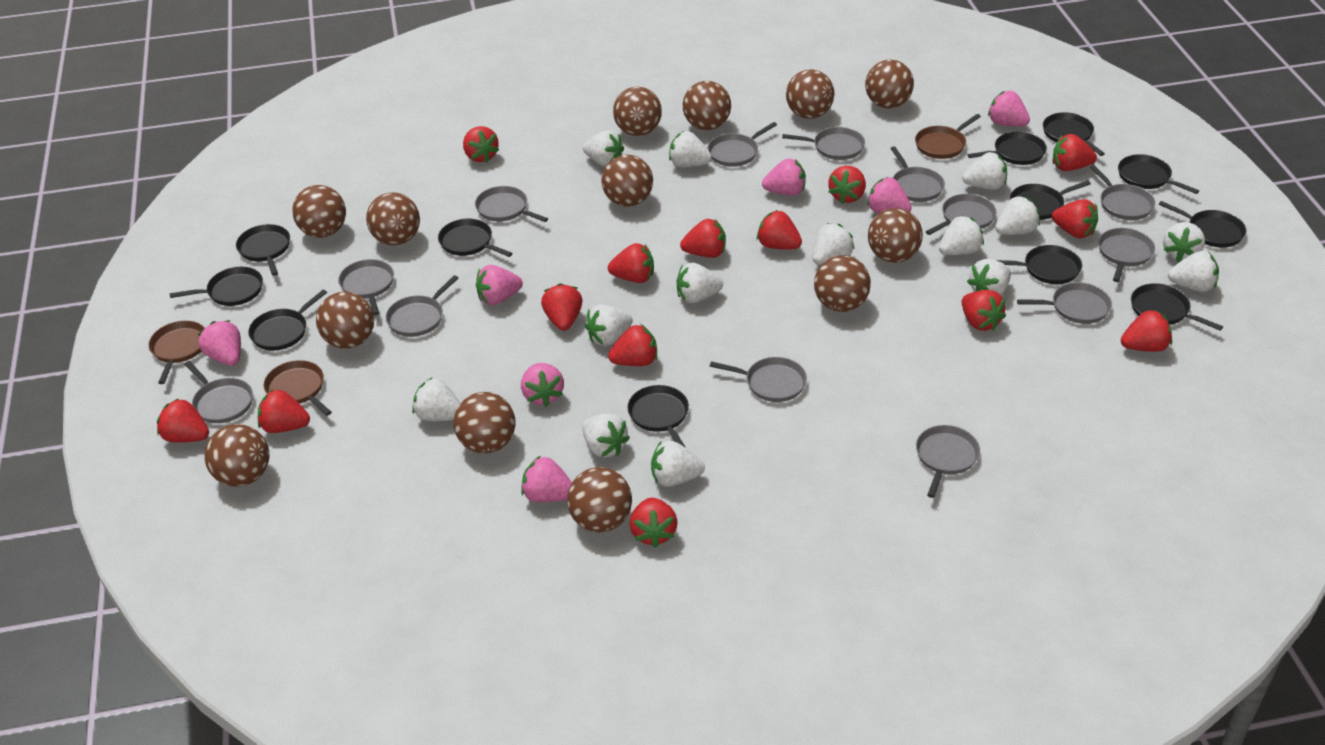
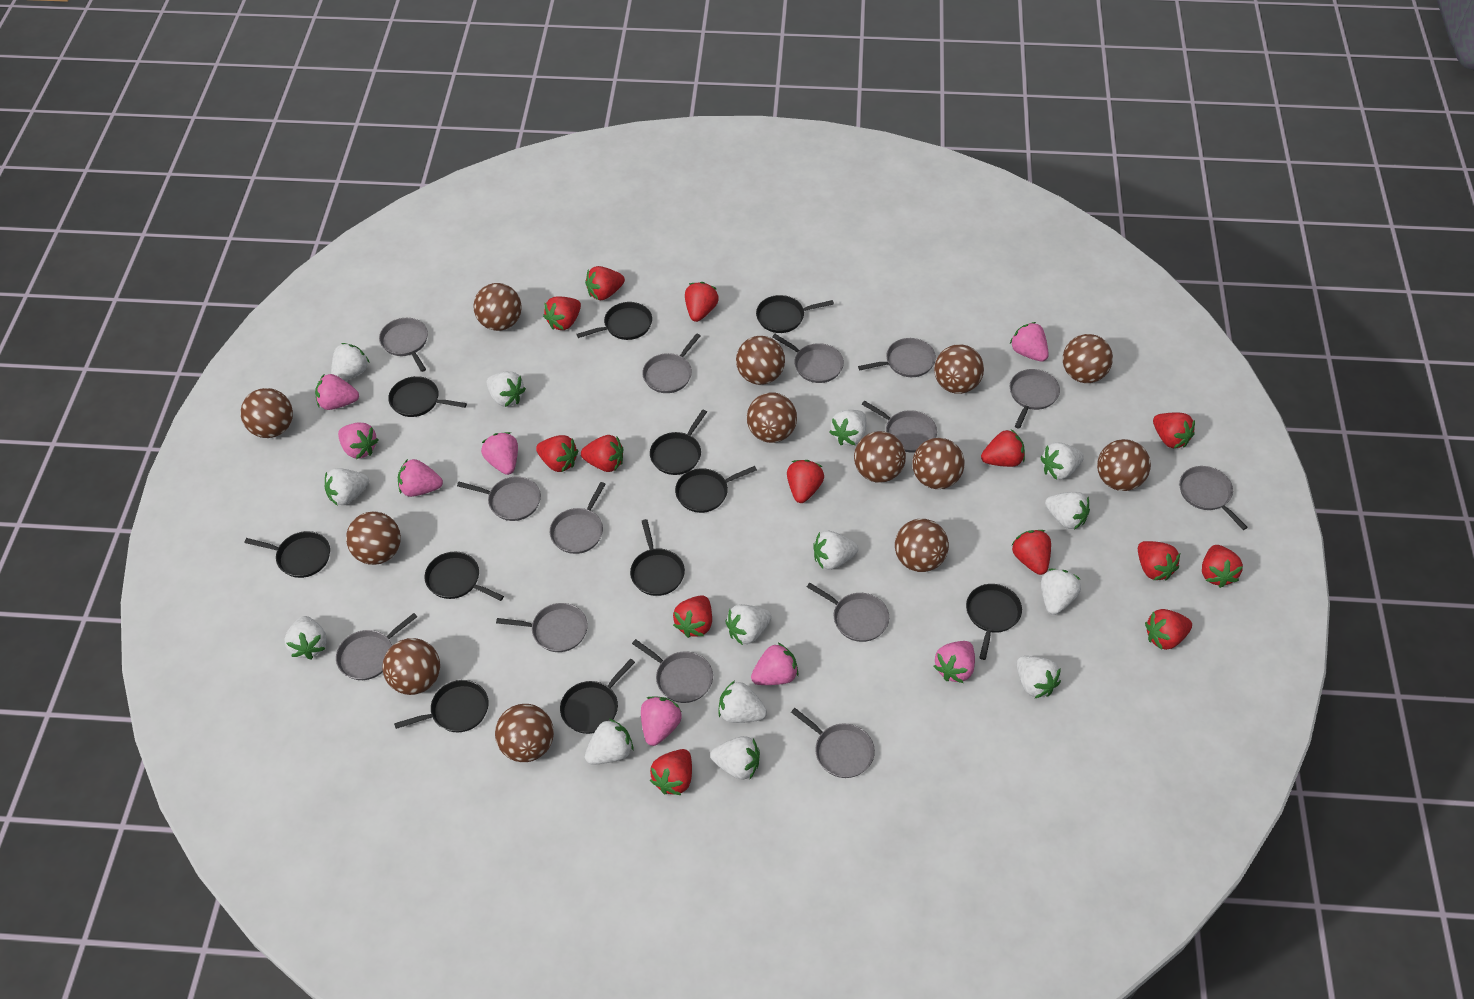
black pan: 12 -> 11
brown pan: 3 -> 0
grey pan: 13 -> 14
pink strawberry: 7 -> 8

